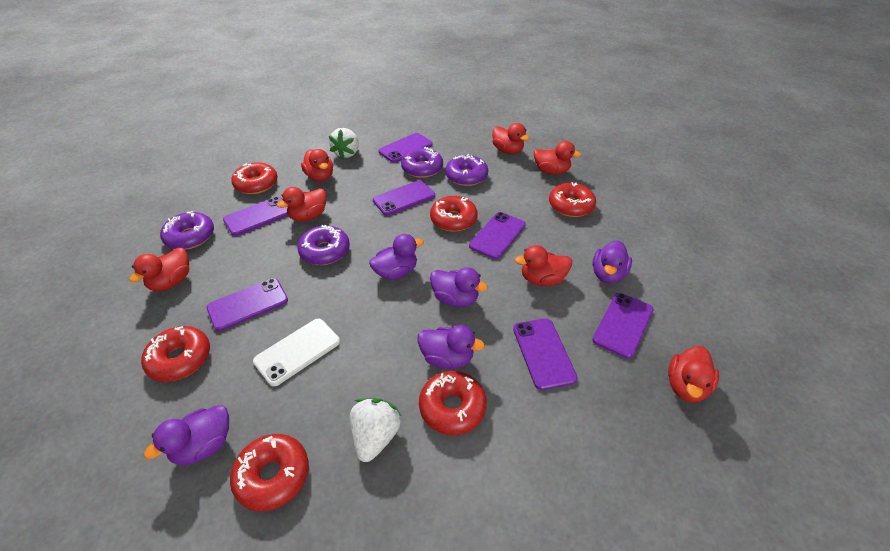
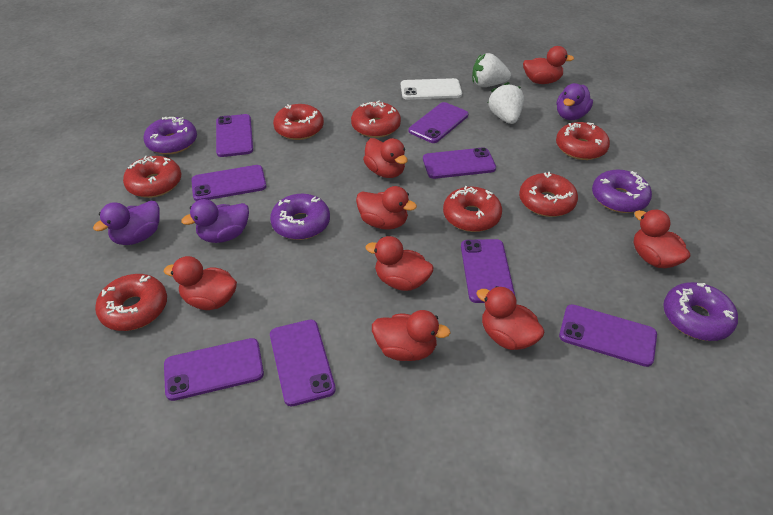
purple duck: 5 -> 3
purple phone: 7 -> 8
red donut: 6 -> 7
red duck: 7 -> 8

